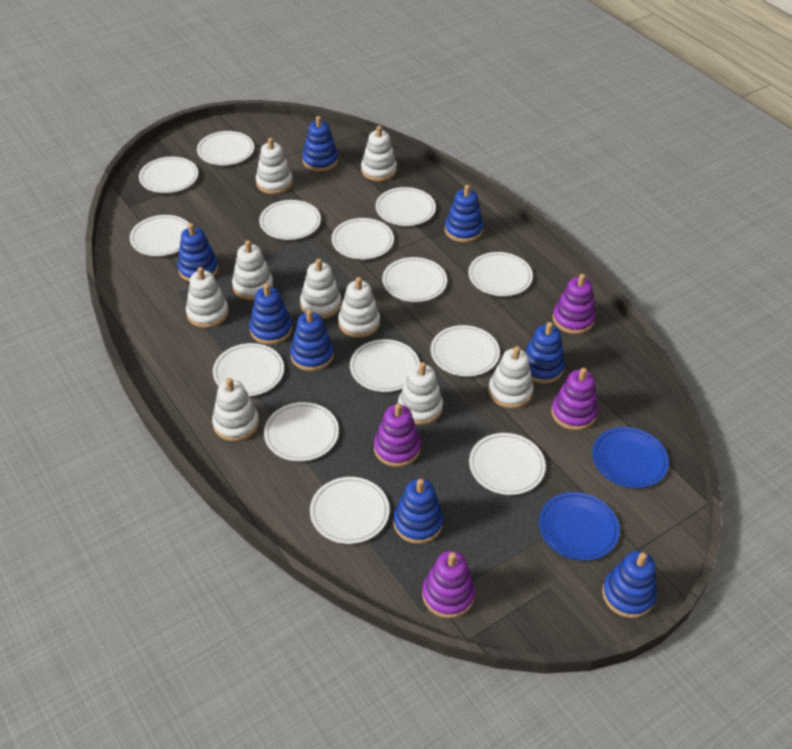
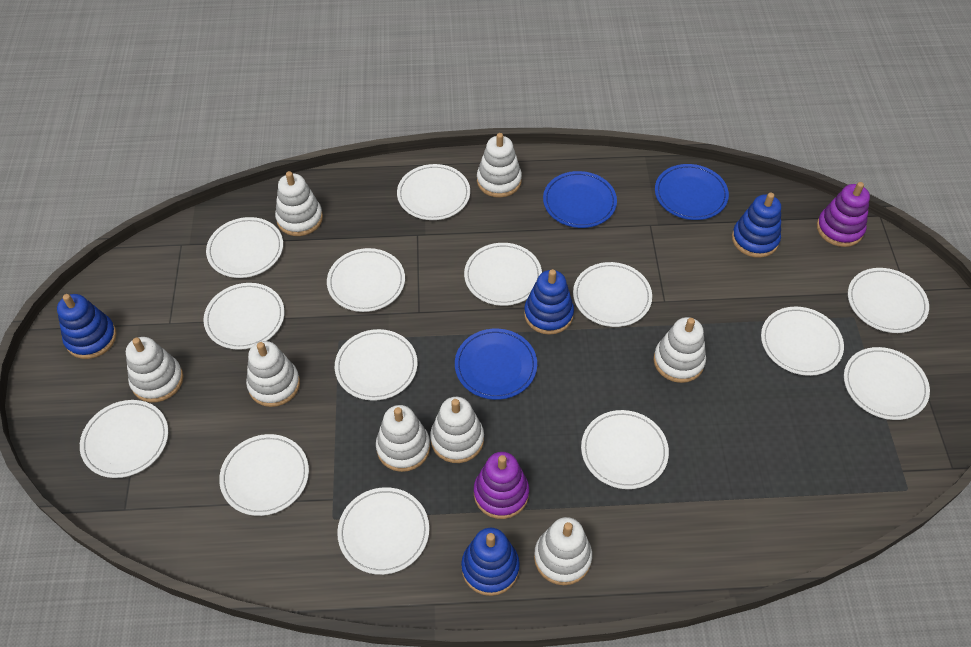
blue plate: 2 -> 3
blue stacking toy: 8 -> 4
purple stacking toy: 4 -> 2
white stacking toy: 9 -> 8

